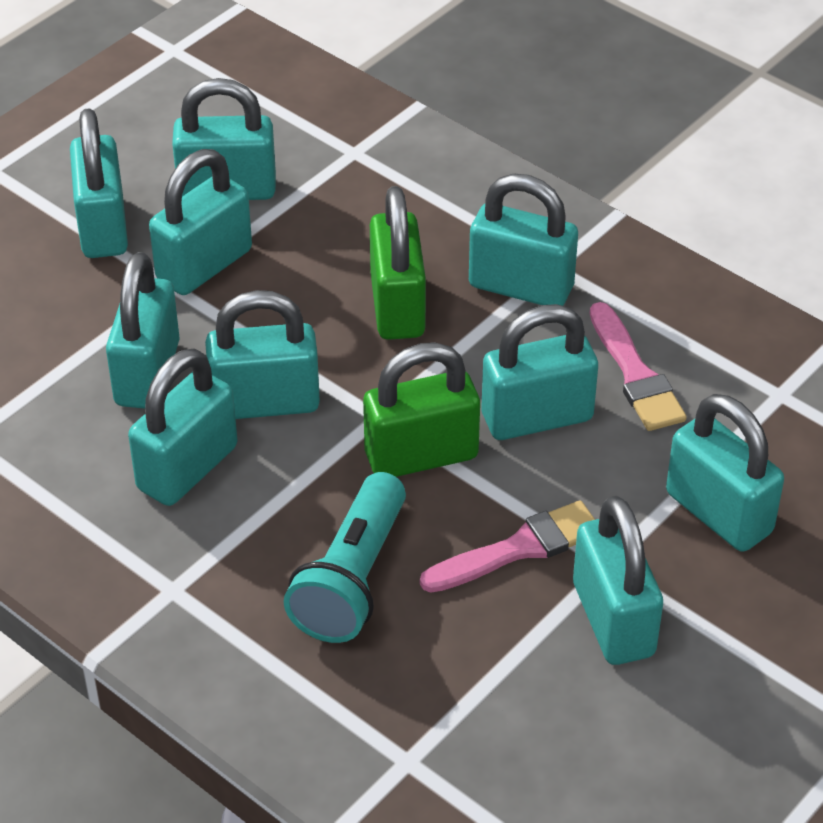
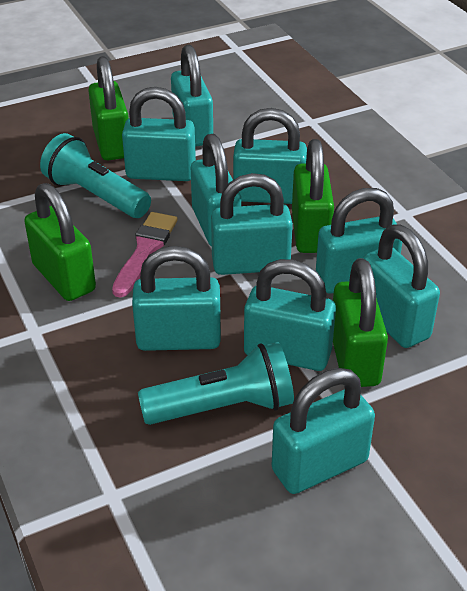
green padlock: 2 -> 4
pink brush: 2 -> 1
turquoise flashlight: 1 -> 2

